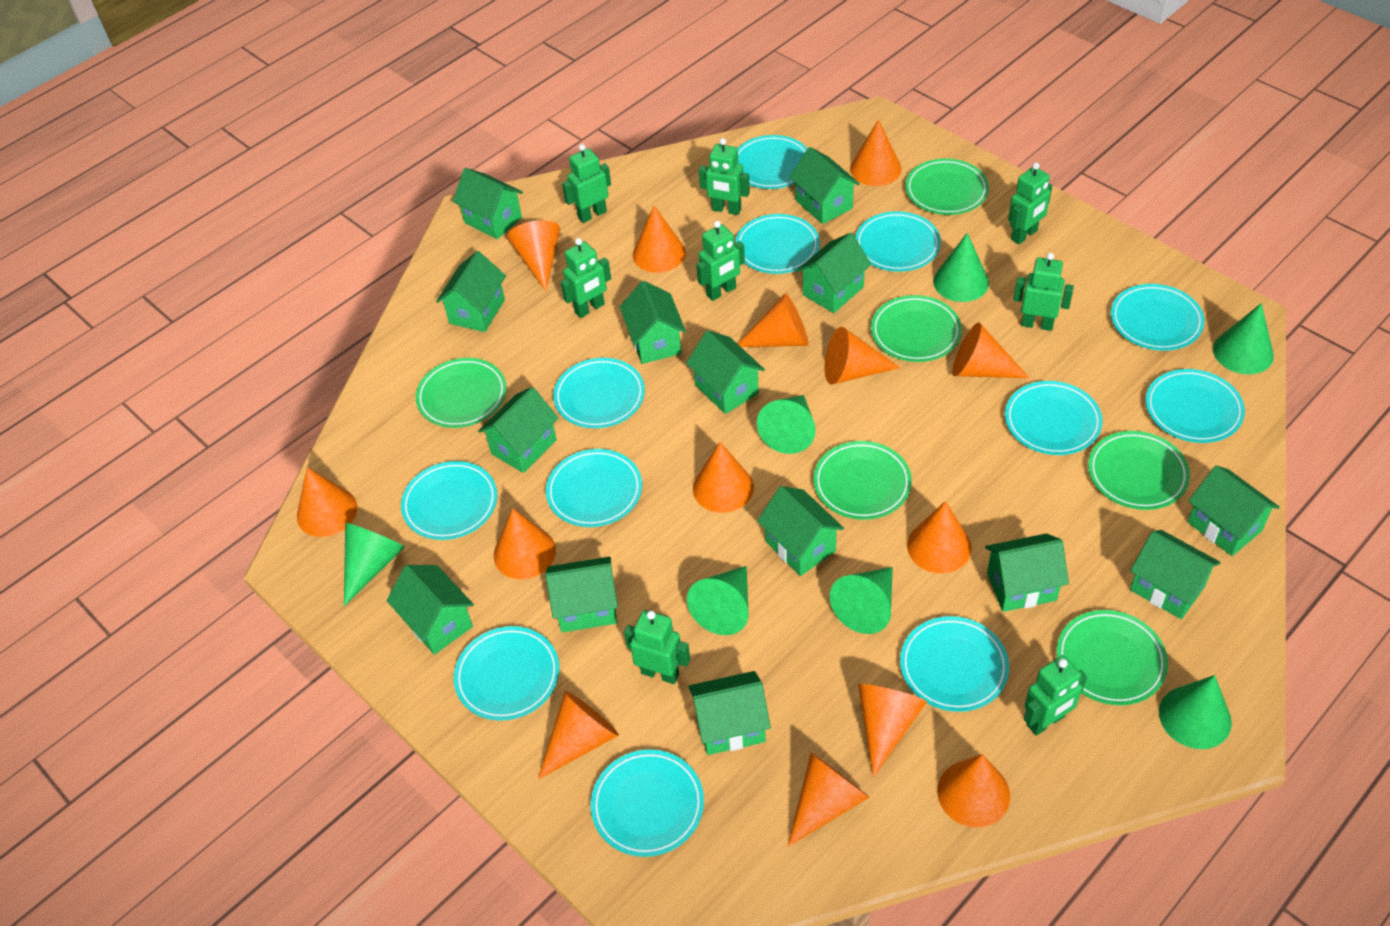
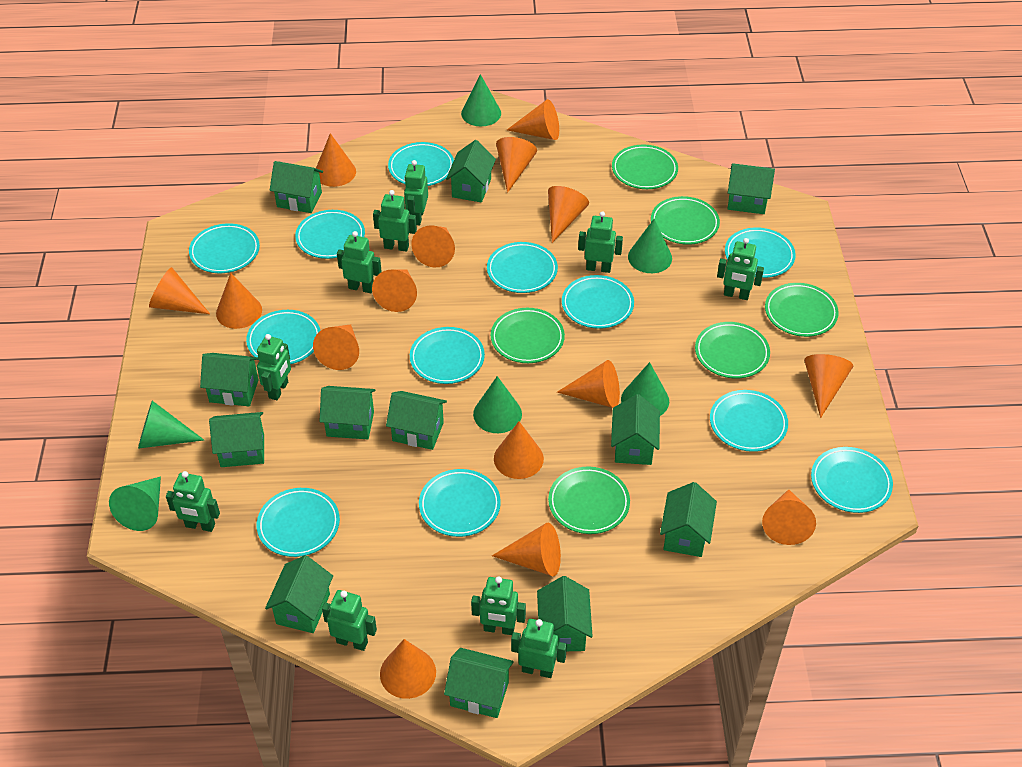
green cone: 7 -> 6
green house: 14 -> 12
green robot: 8 -> 10
orange cone: 14 -> 15

